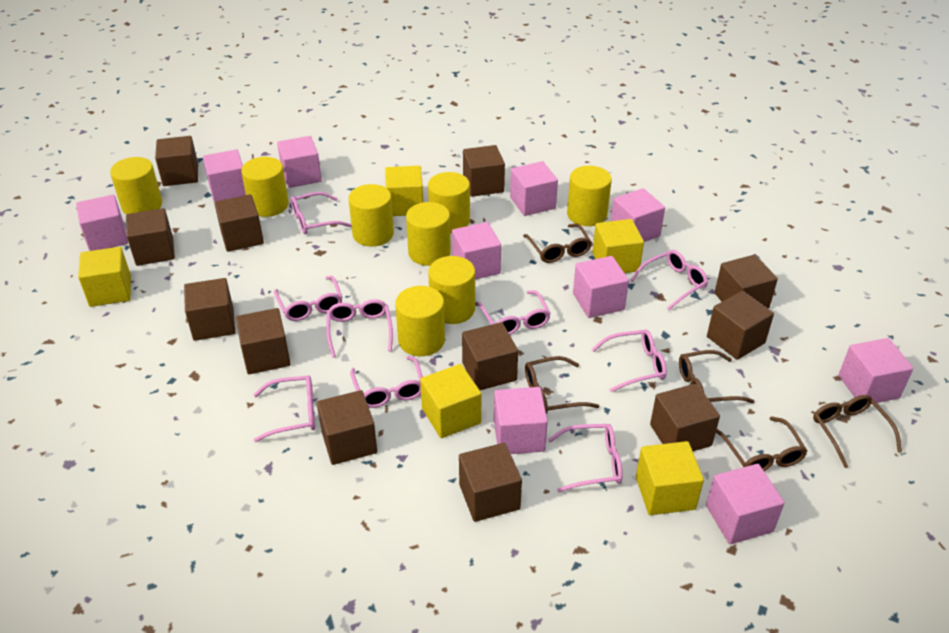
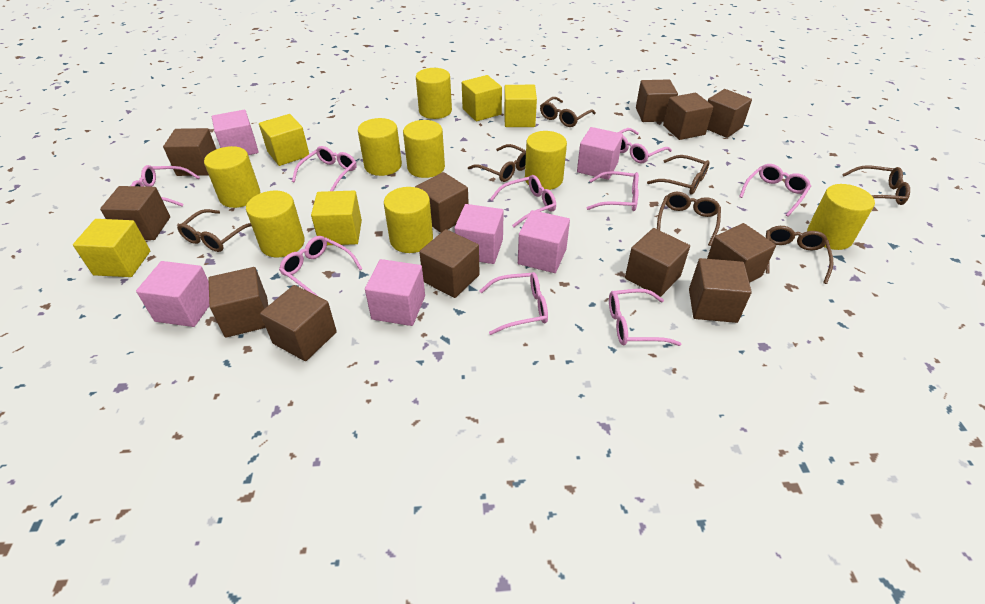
brown glasses: 5 -> 7
pink cube: 10 -> 6

